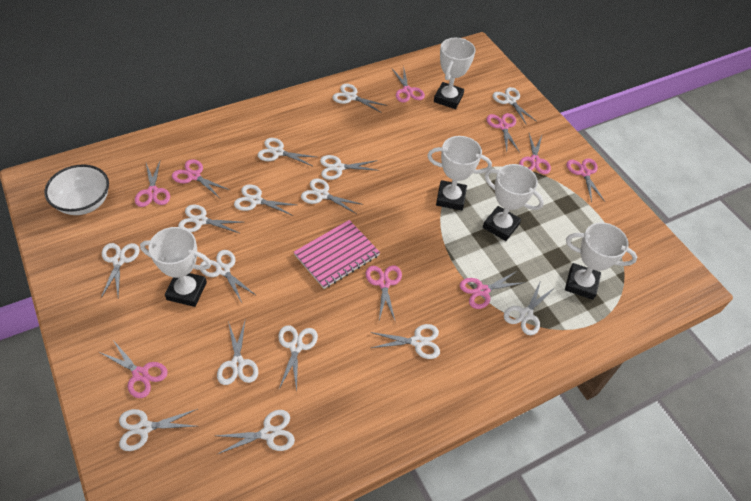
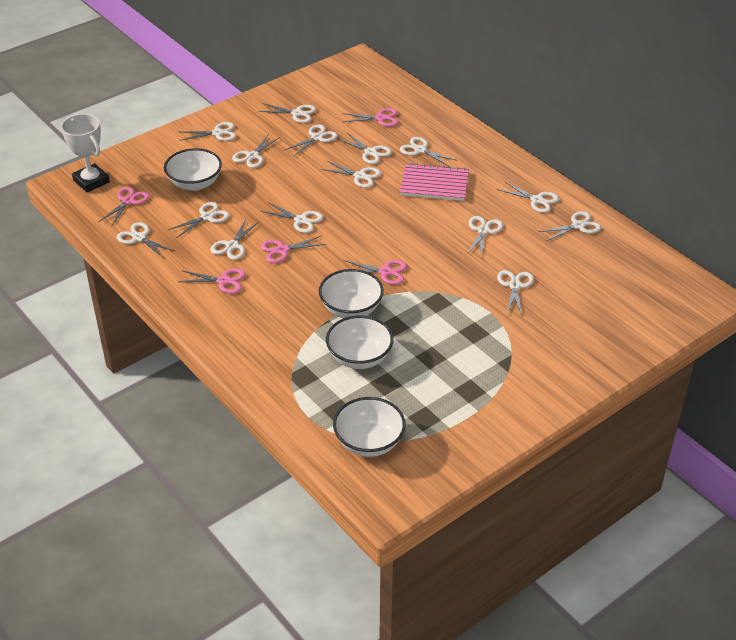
pink scissors: 9 -> 5
white bowl: 1 -> 4
white trophy: 5 -> 1

